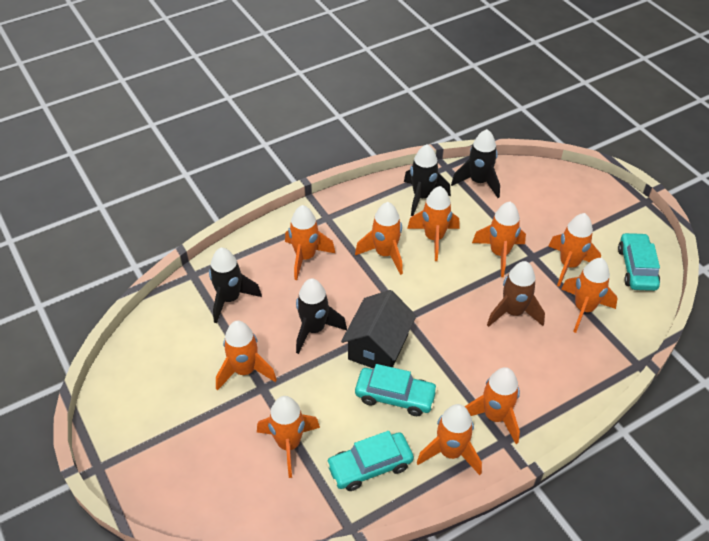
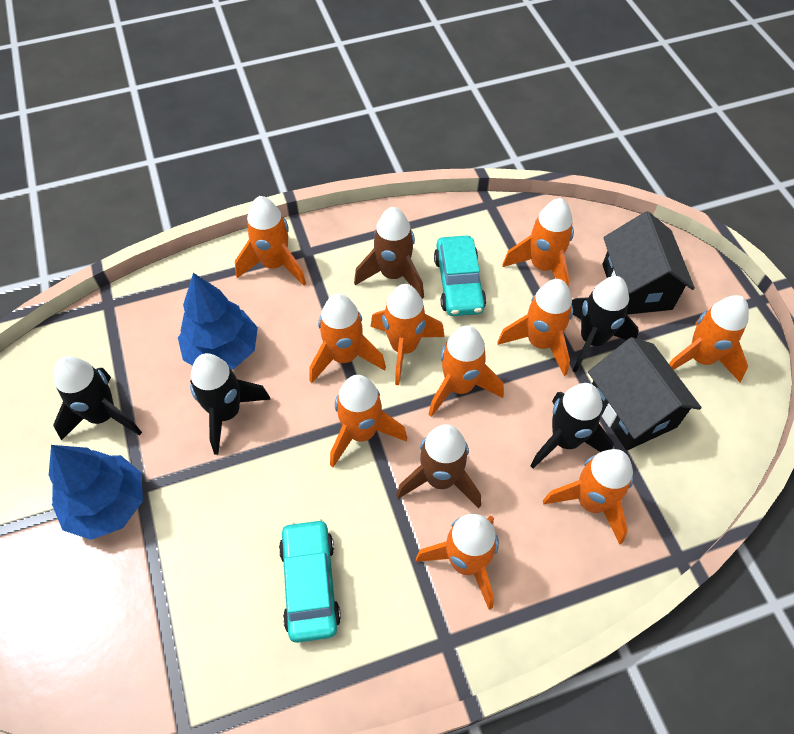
black house: 1 -> 2
blue tree: 0 -> 2
brown rocket: 1 -> 2
turquoise car: 3 -> 2

